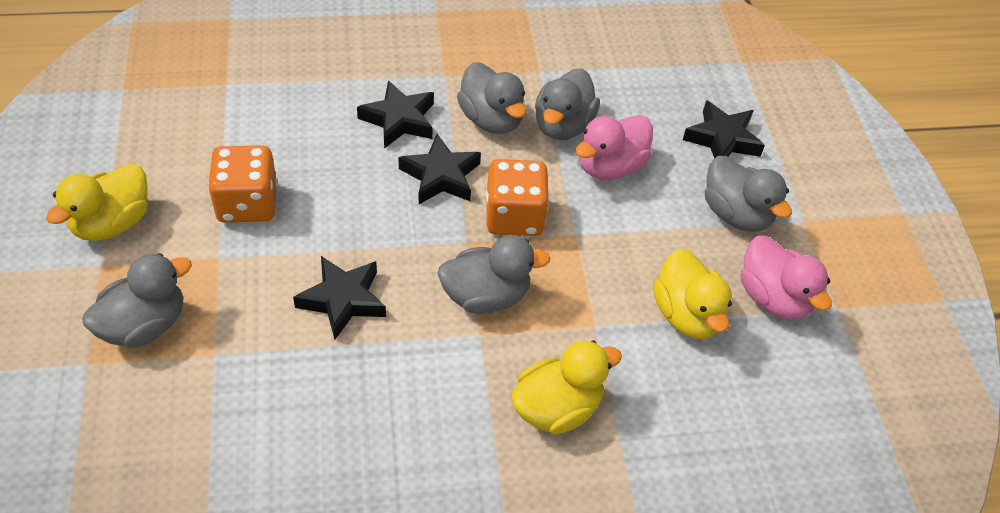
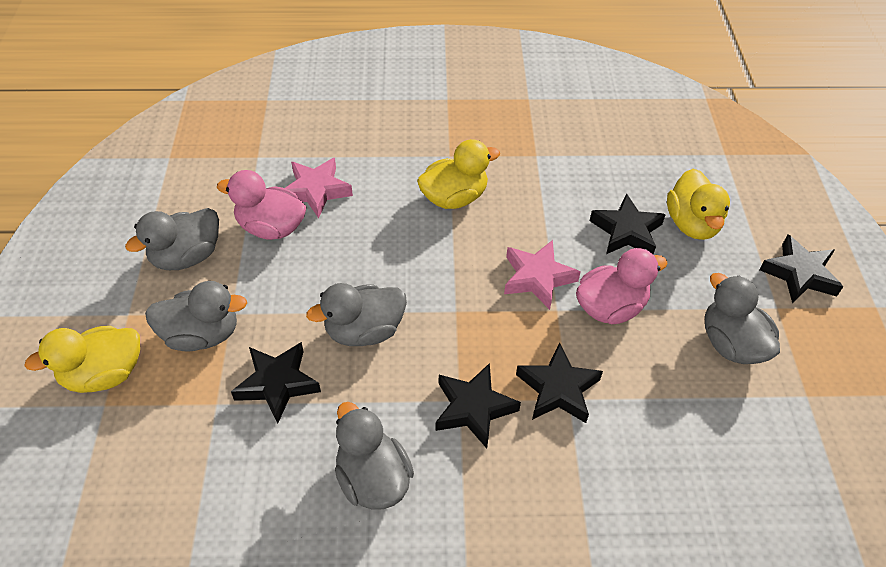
black star: 4 -> 5
orange dice: 2 -> 0
pink star: 0 -> 2

